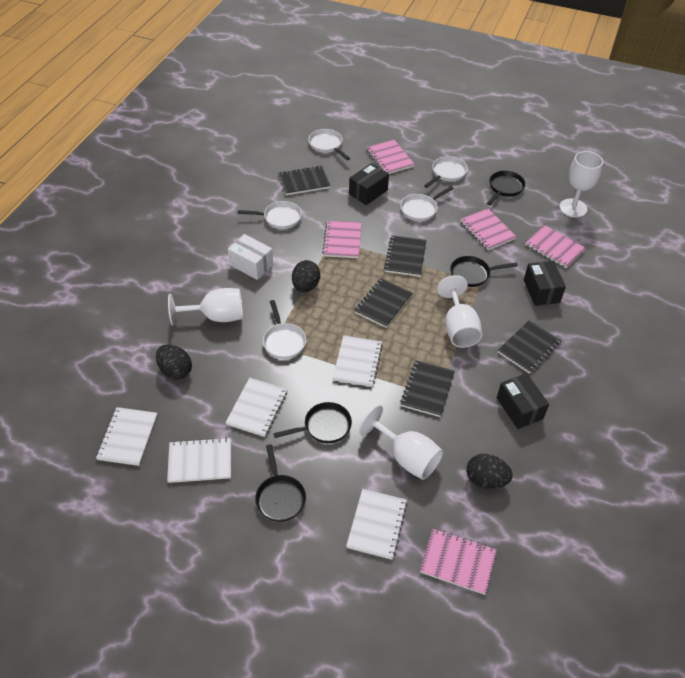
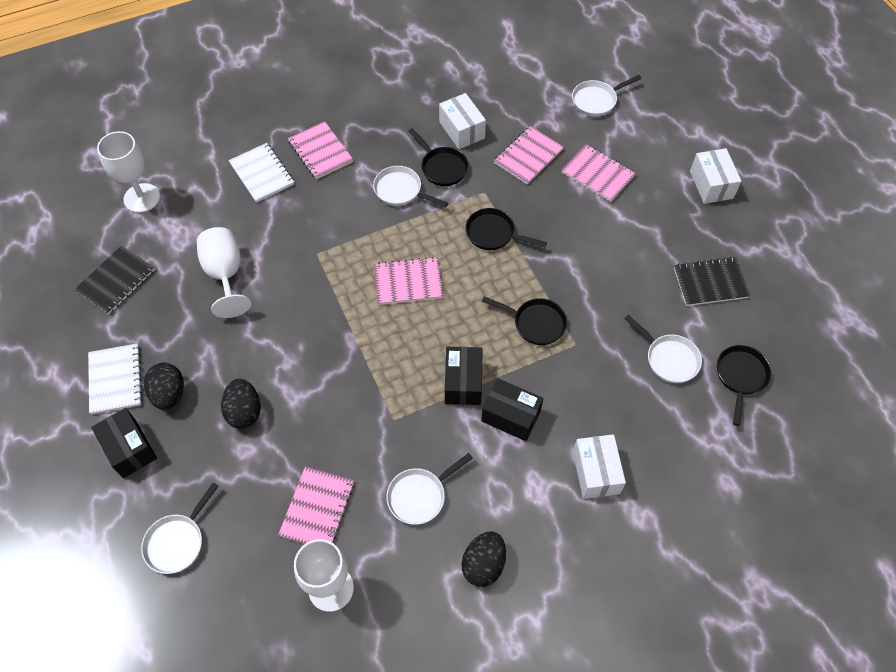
black notebook: 5 -> 2
white box: 1 -> 3
white goblet: 4 -> 3
white notebook: 5 -> 2

